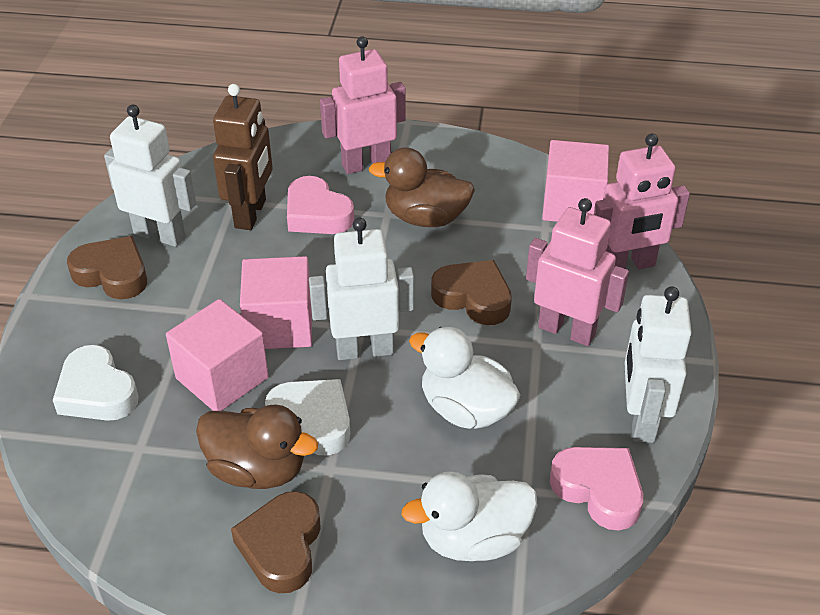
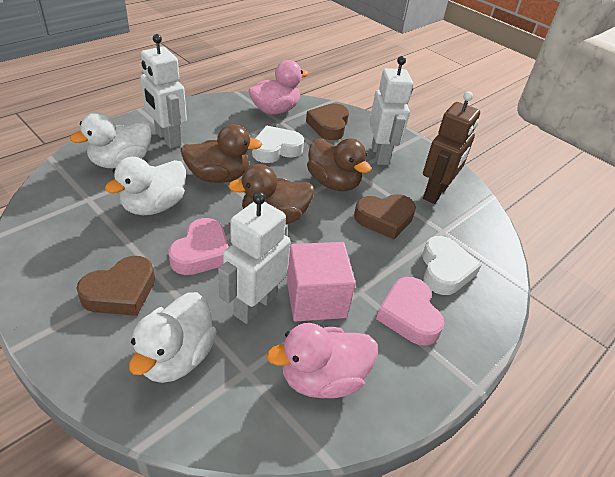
brown duck: 2 -> 3
pink cube: 3 -> 1
pink duck: 0 -> 2
pink robot: 3 -> 0
white duck: 2 -> 3

